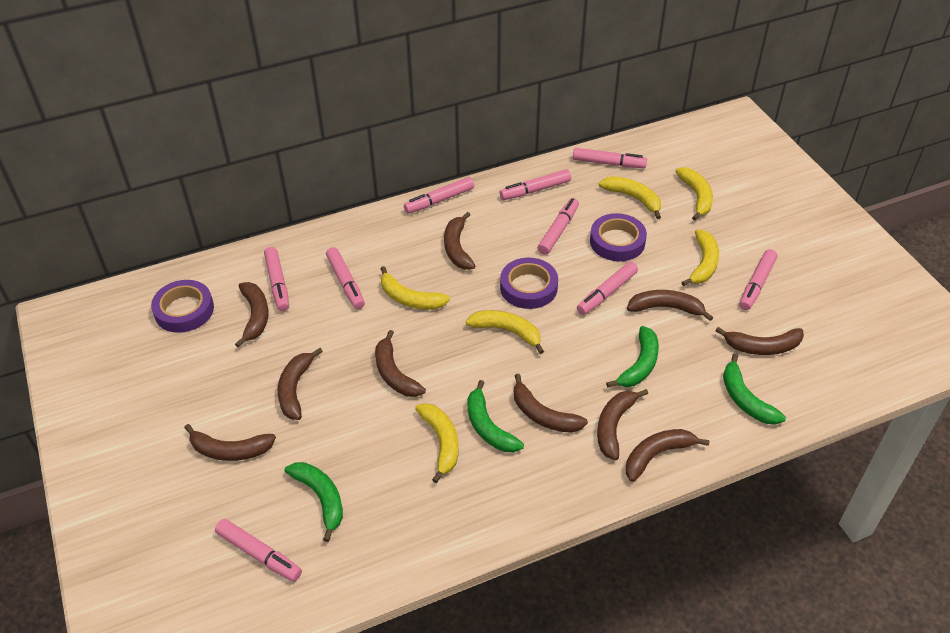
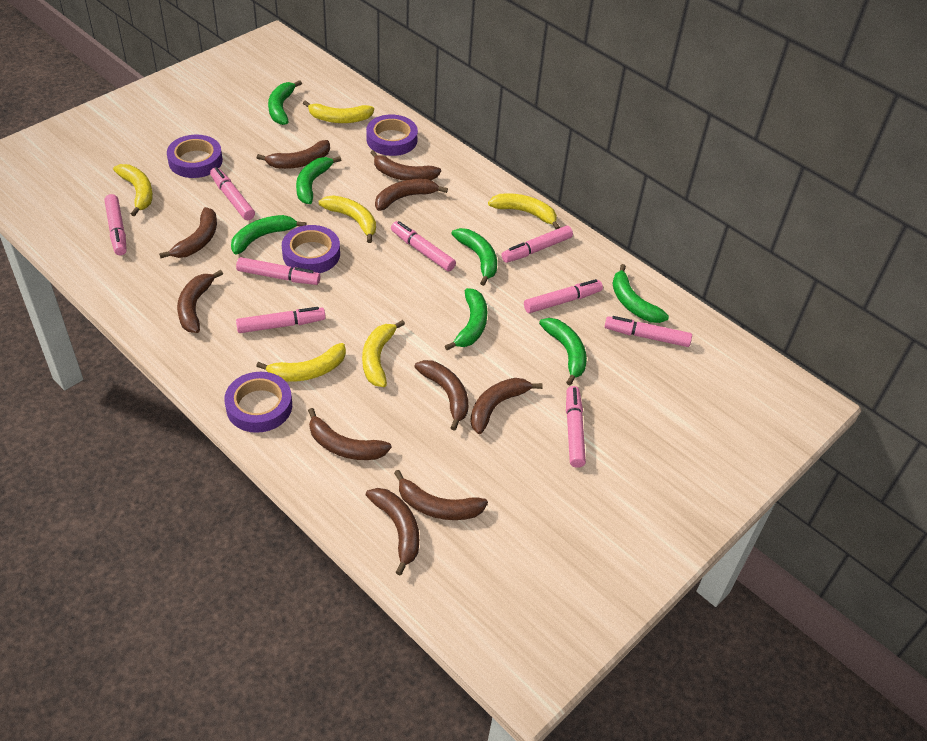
green banana: 4 -> 7
purple tape: 3 -> 4

